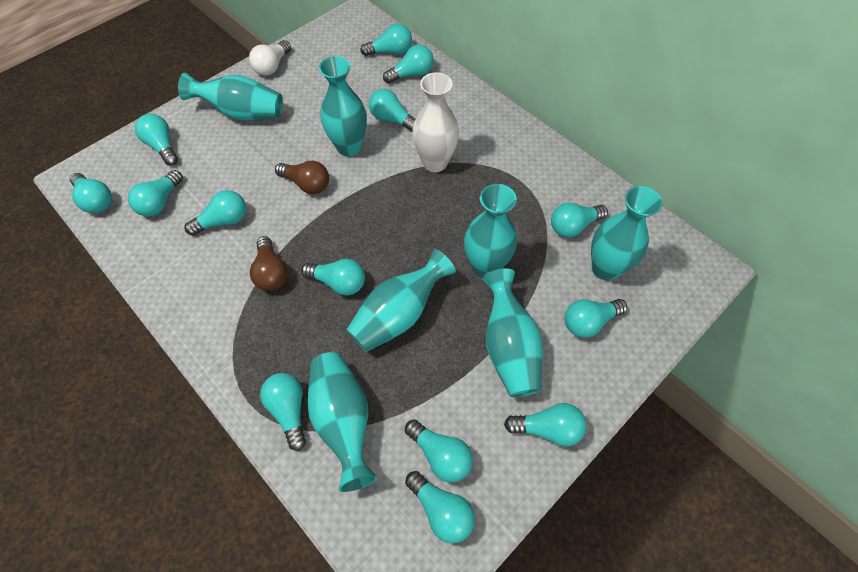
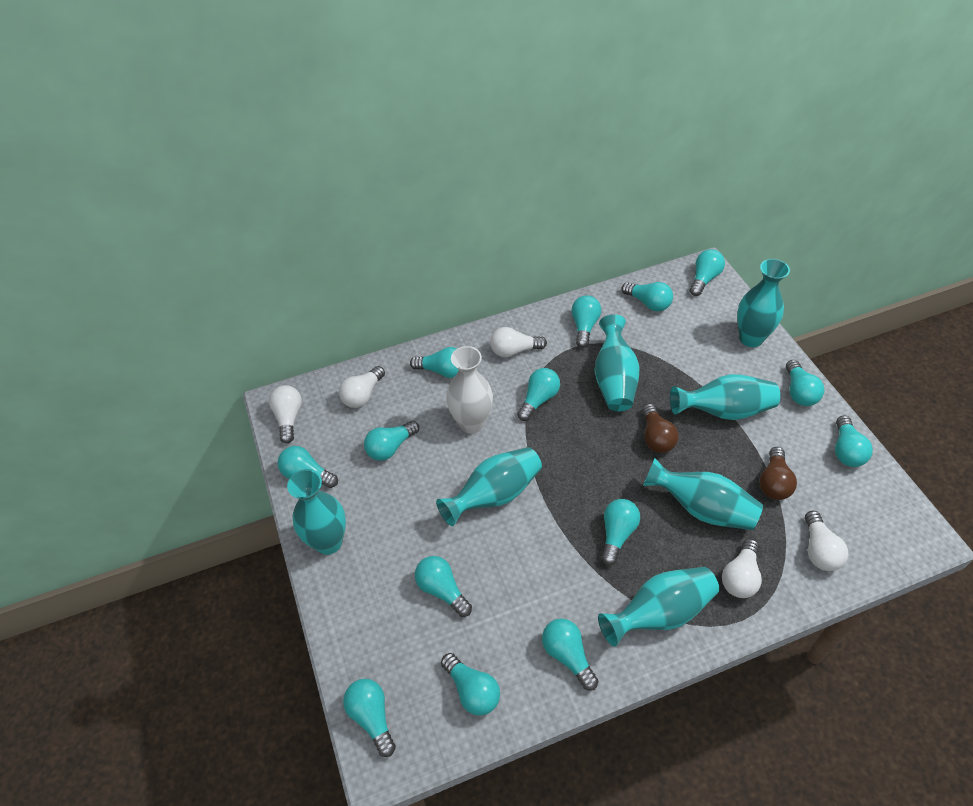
white light bulb: 1 -> 5

